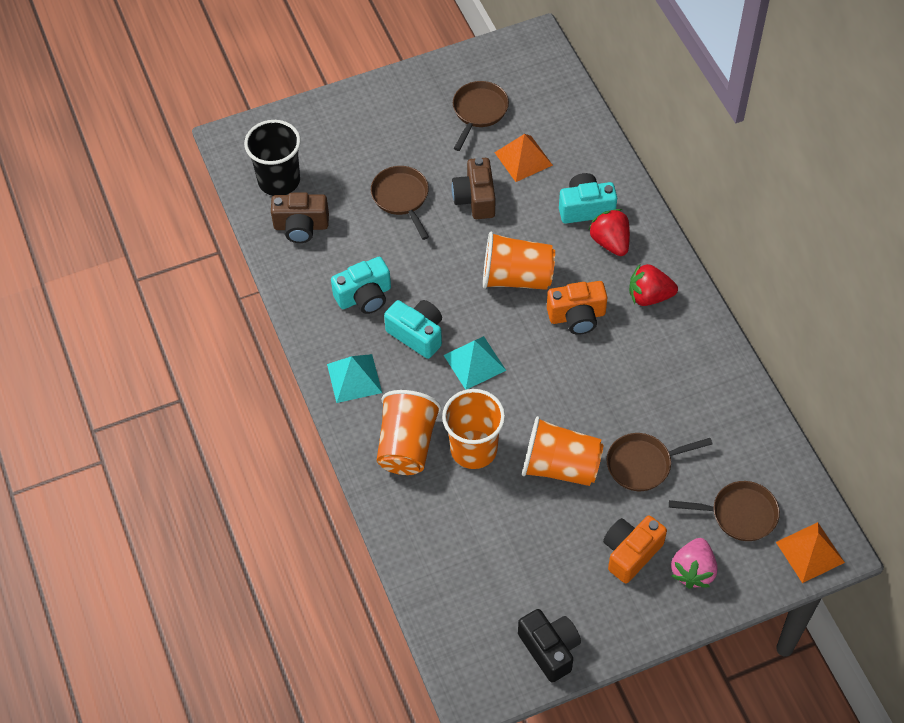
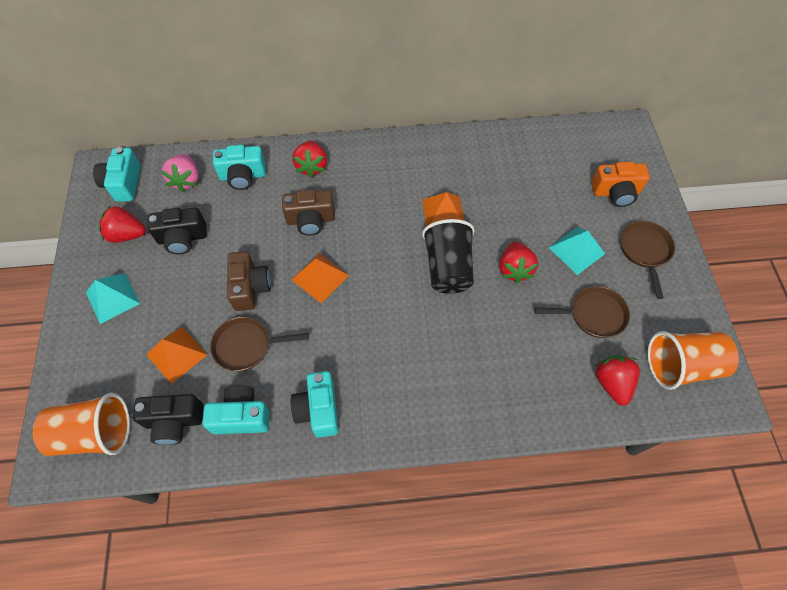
black camera: 1 -> 2
brown pan: 4 -> 3
orange camera: 2 -> 1
orange cup: 4 -> 2
orange pyramid: 2 -> 3
red strawberry: 2 -> 4
turquoise camera: 3 -> 4

